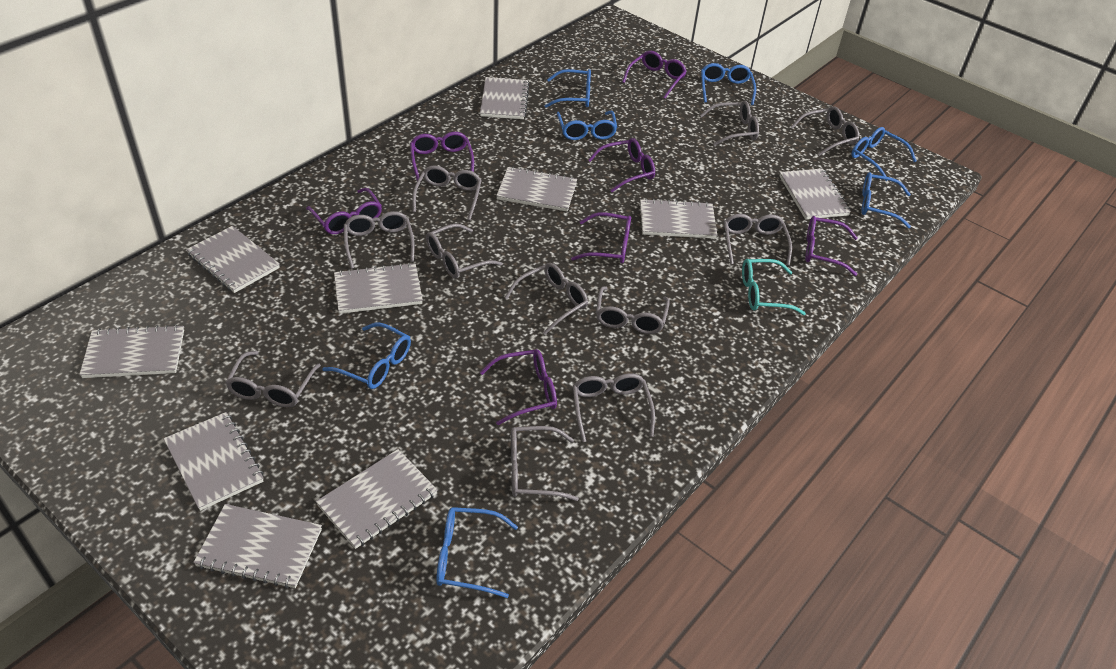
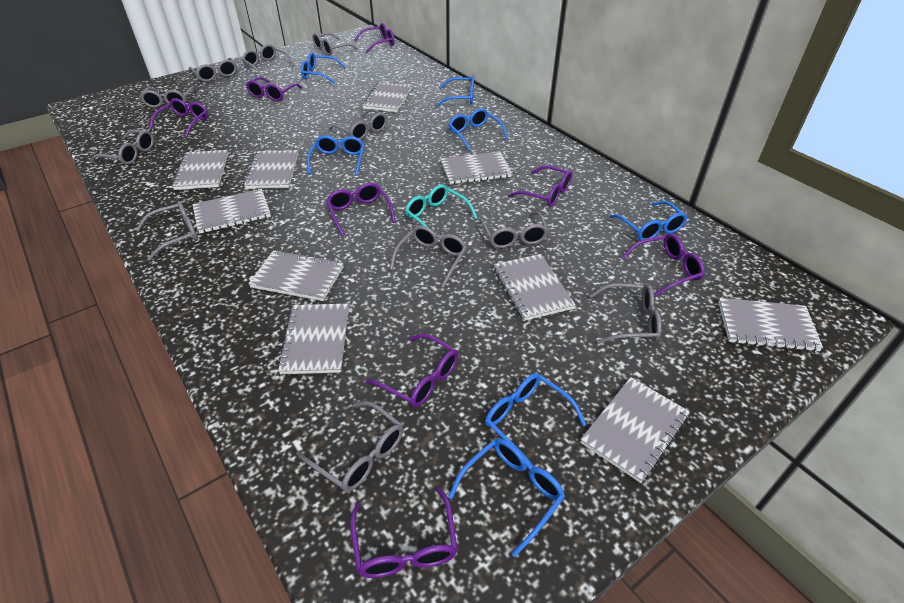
purple glasses: 7 -> 8

